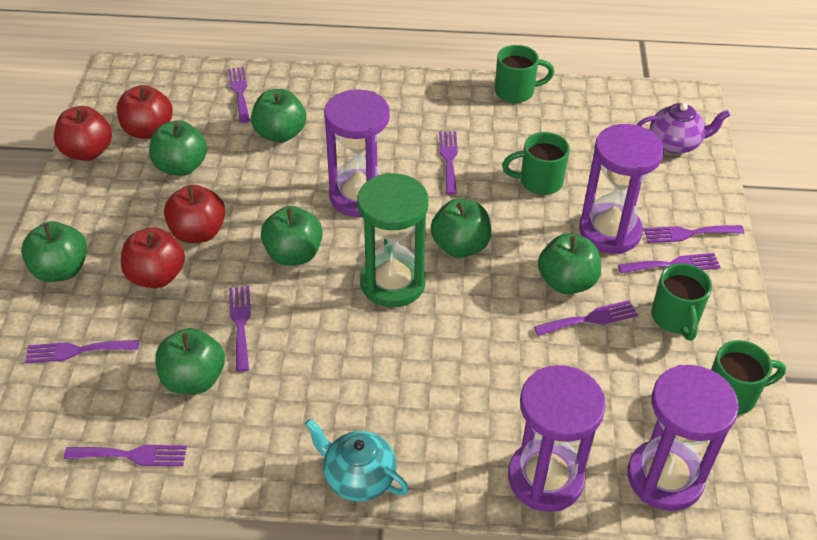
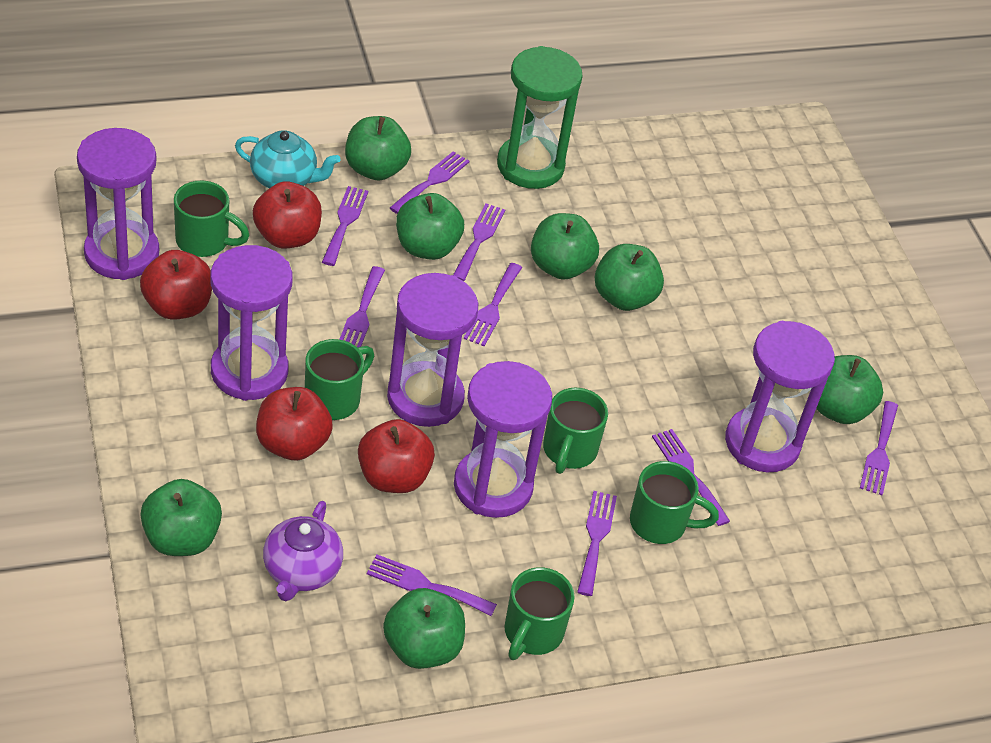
green mug: 4 -> 5
purple fork: 8 -> 9
purple hourglass: 4 -> 5

